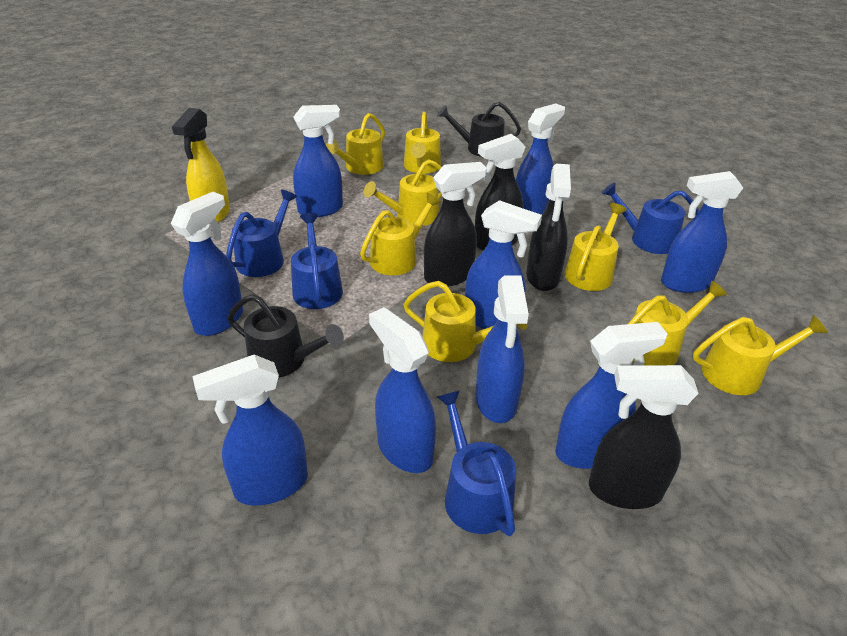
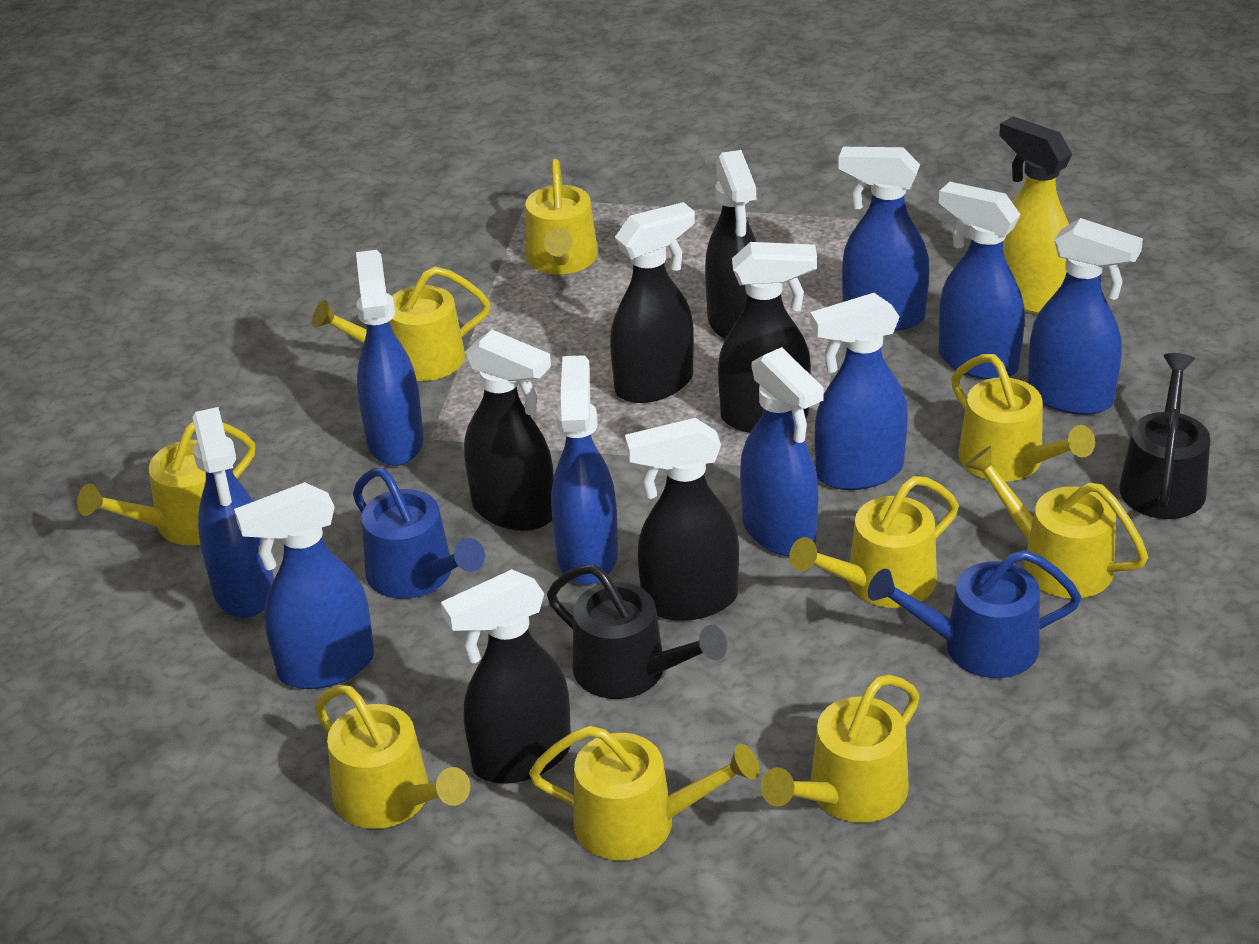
black spray bottle: 4 -> 6
blue watering can: 4 -> 2
yellow watering can: 8 -> 9

